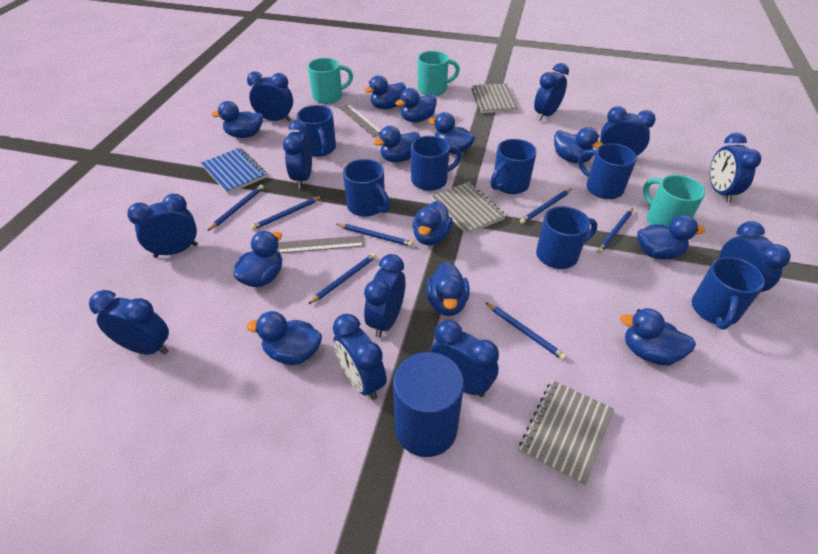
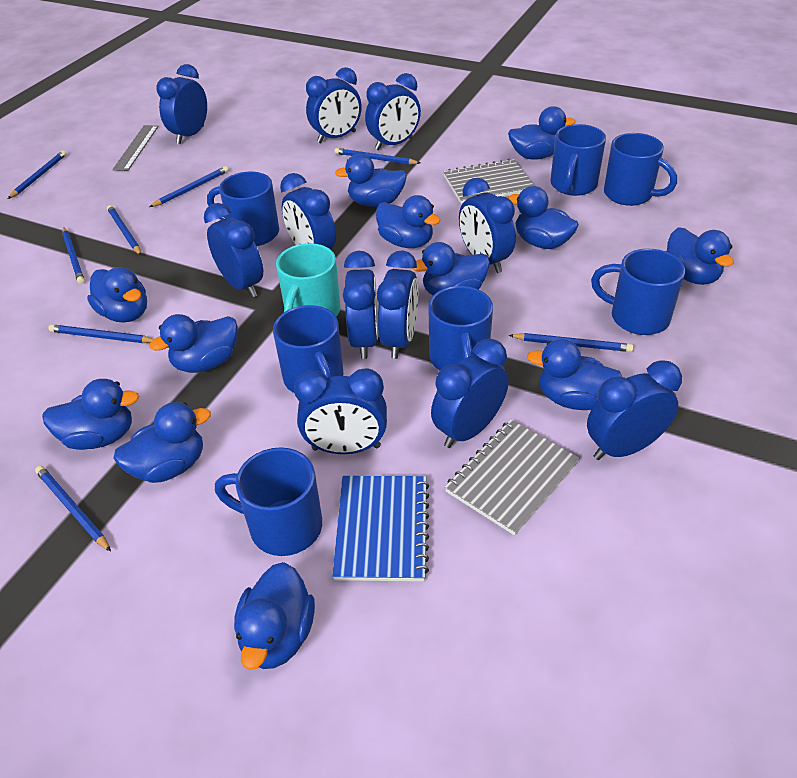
blue cylinder: 1 -> 0
blue pencil: 7 -> 8
grey notebook: 3 -> 2
grey ruler: 2 -> 1
turquoise mug: 3 -> 1

